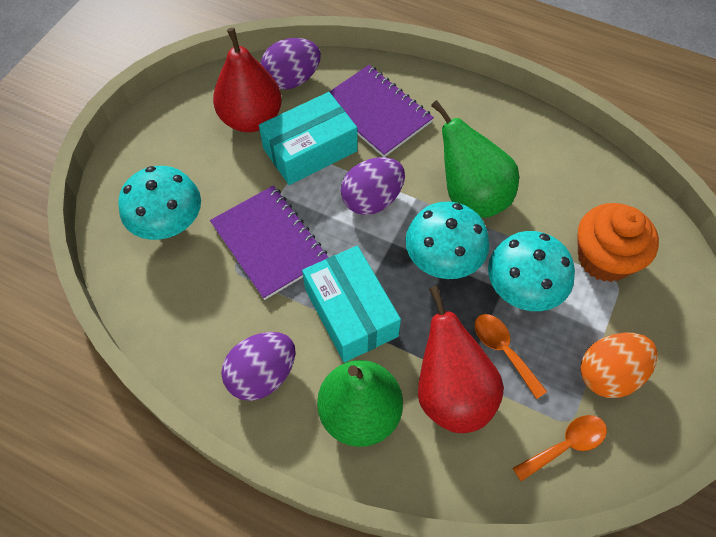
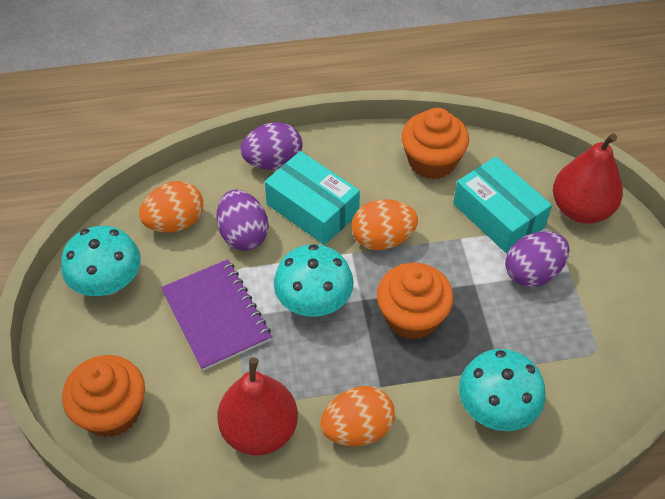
green pear: 2 -> 0
orange cupcake: 1 -> 3
orange egg: 1 -> 3
orange spoon: 2 -> 0
purple notebook: 2 -> 1

